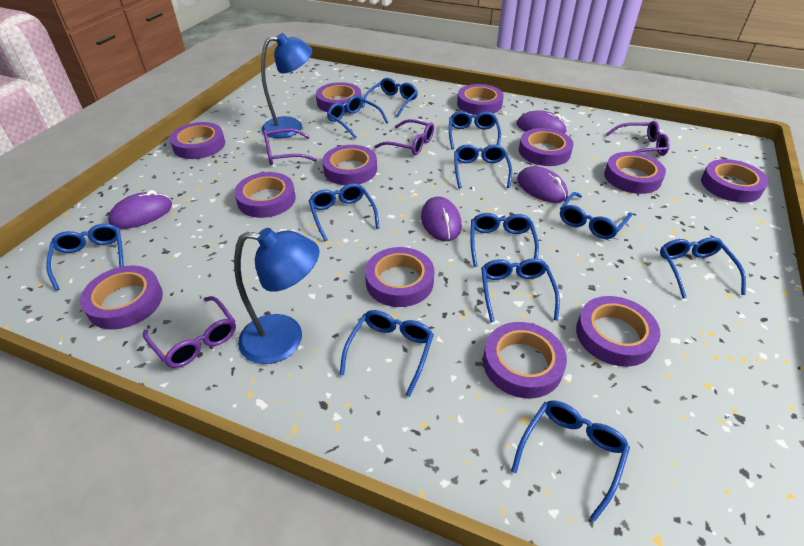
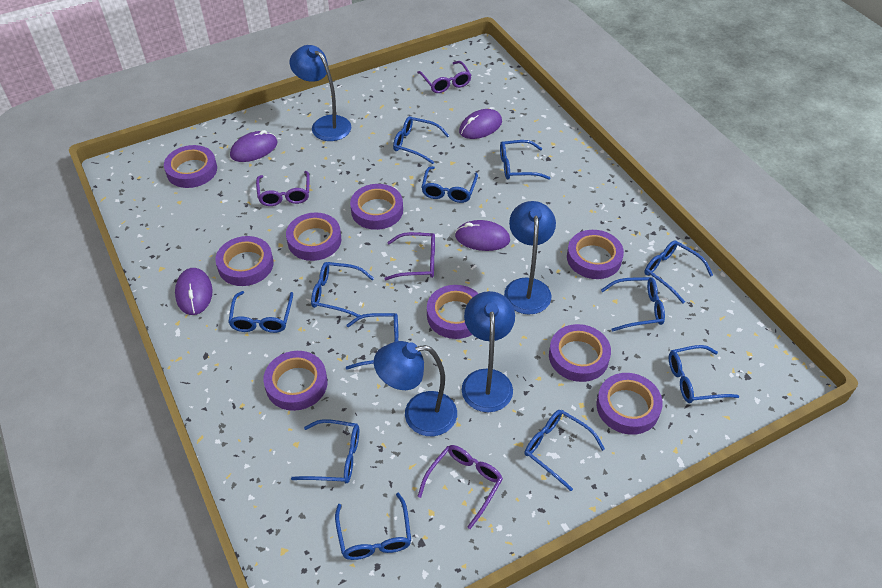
blue lamp: 2 -> 4
purple tape: 12 -> 9

